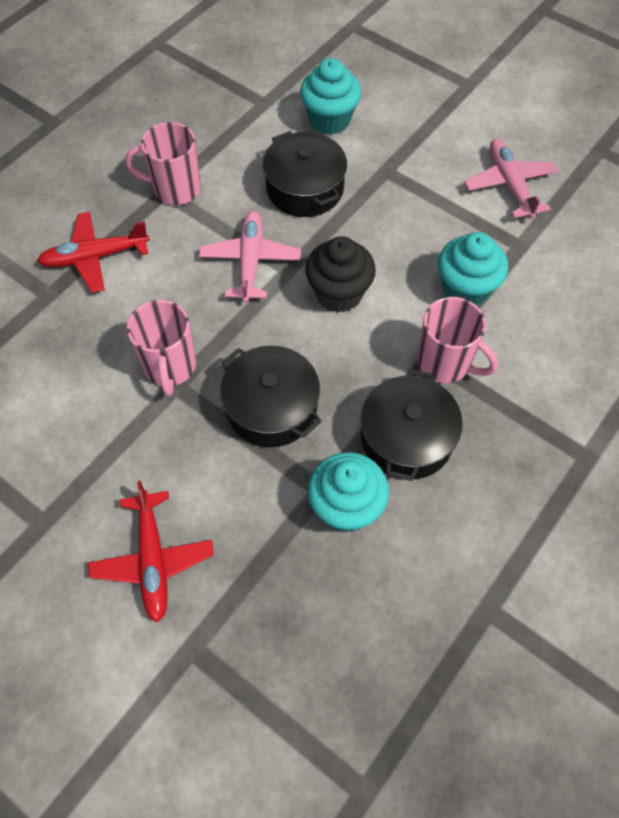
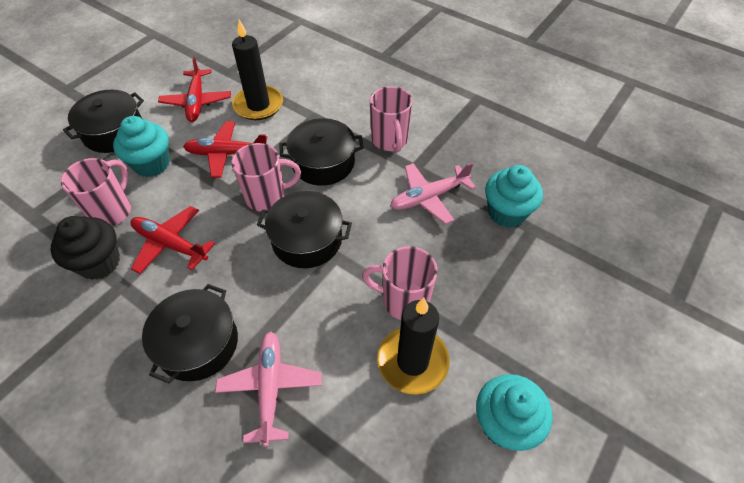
black candle: 0 -> 2
black pot: 3 -> 4
pink mug: 3 -> 4
red plane: 2 -> 3

